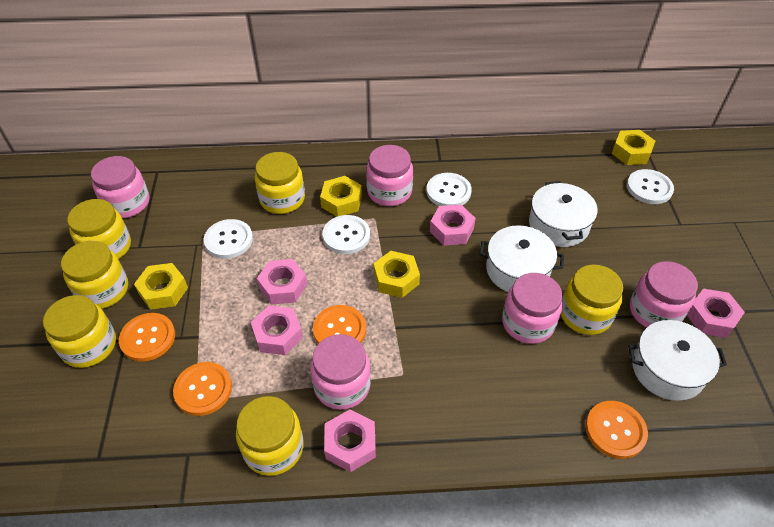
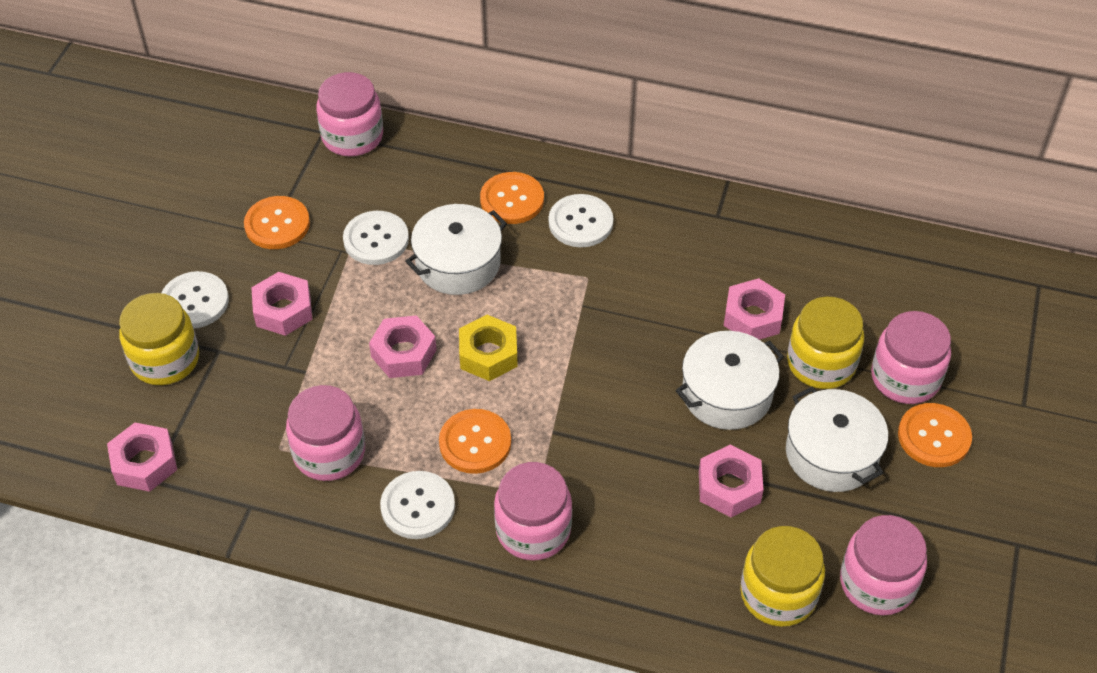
yellow jar: 6 -> 3
yellow nut: 4 -> 1

